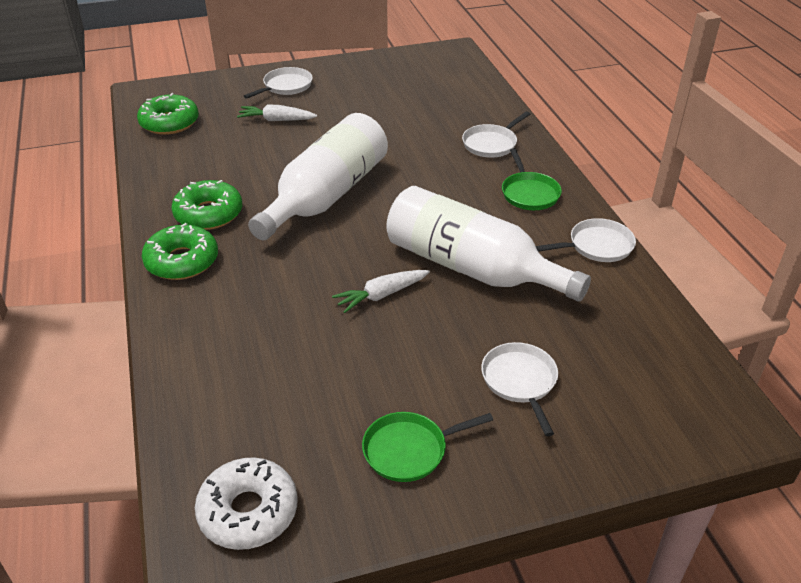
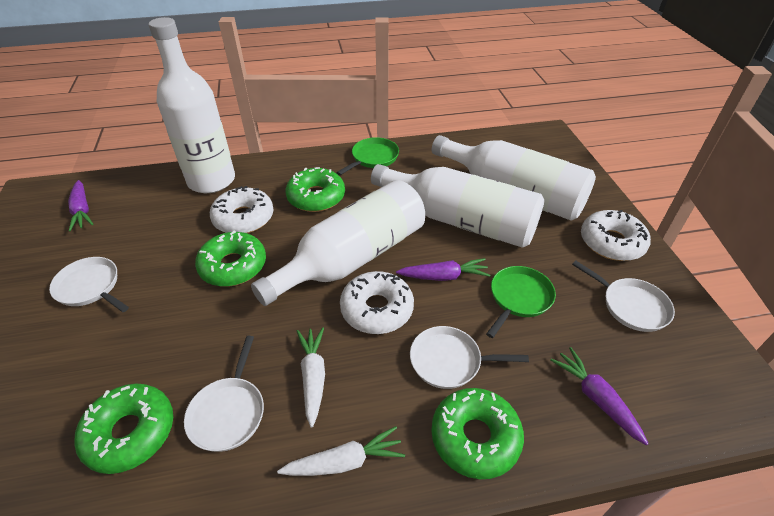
green donut: 3 -> 4
purple carrot: 0 -> 3
white bottle: 2 -> 4
white donut: 1 -> 3

